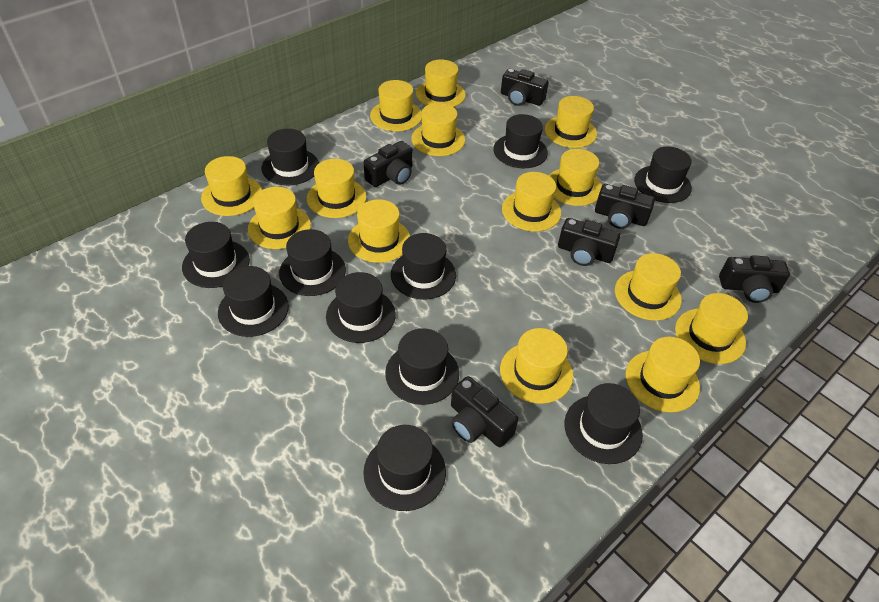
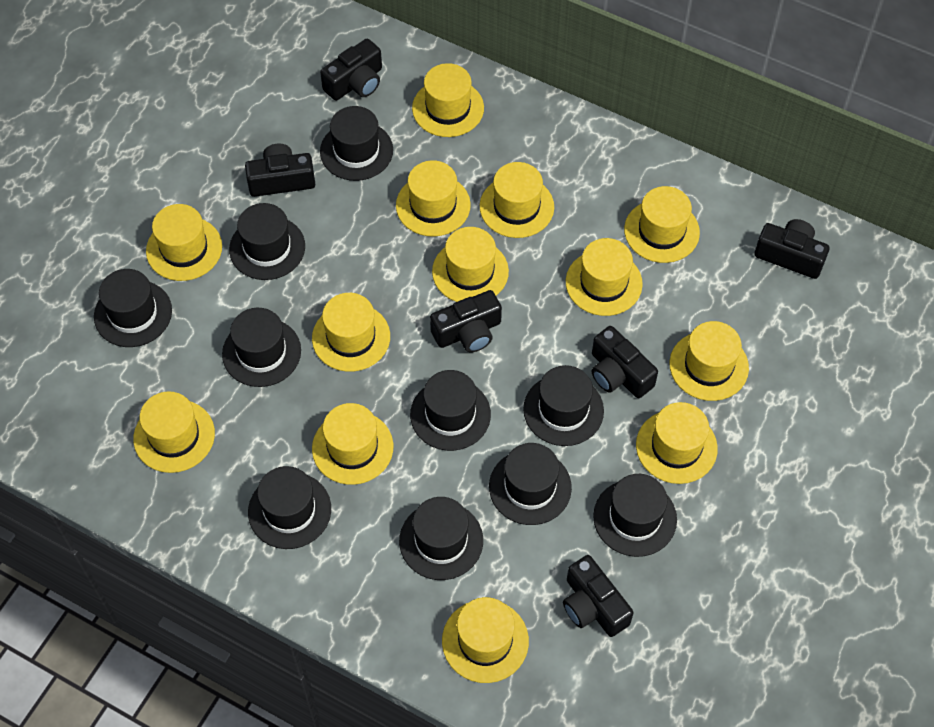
black hat: 11 -> 10
yellow hat: 14 -> 13

